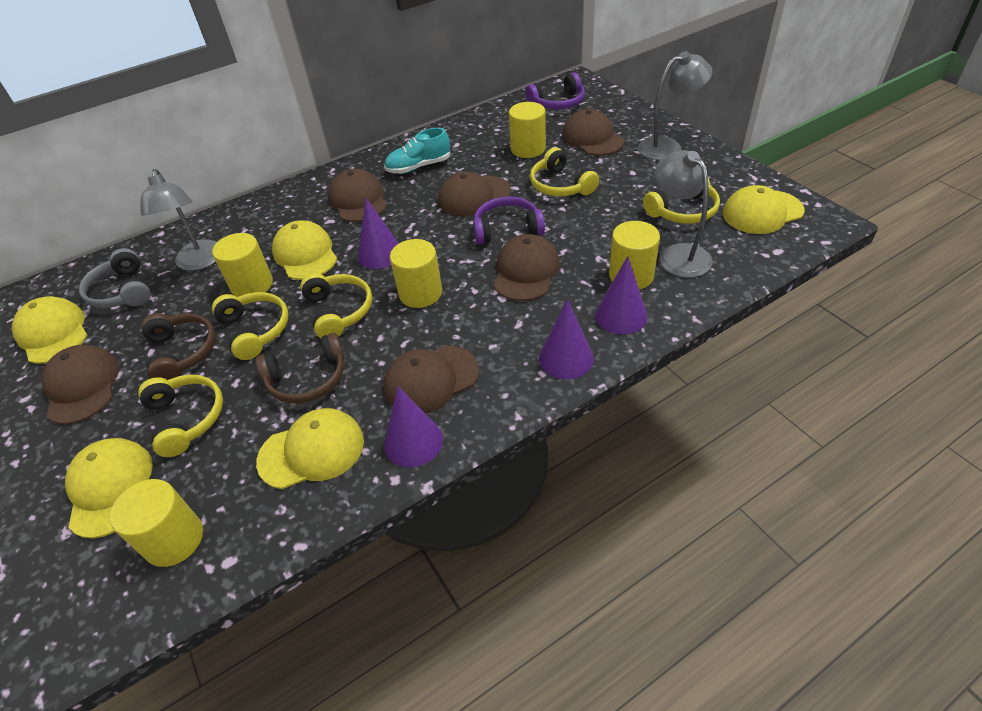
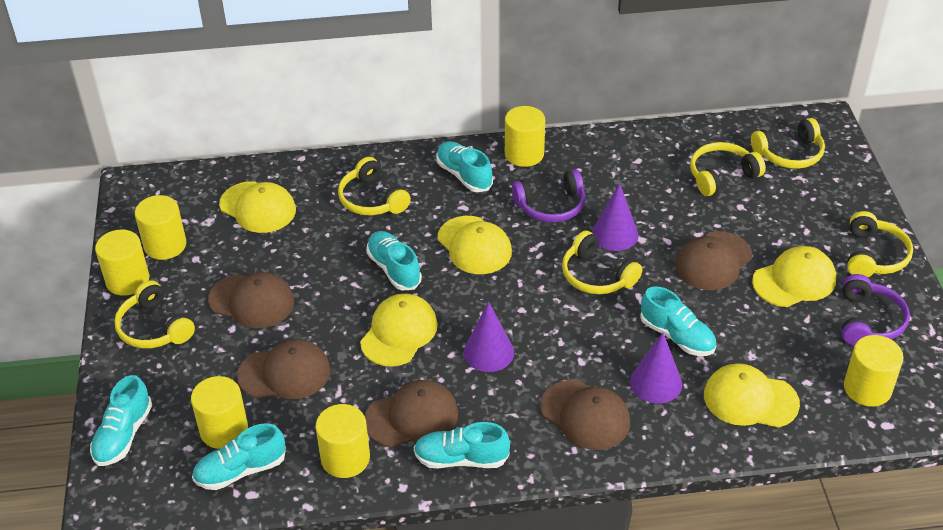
brown cap: 6 -> 5
brown headphones: 2 -> 0
grey headphones: 1 -> 0
grey lamp: 3 -> 0
purple cone: 4 -> 3
turquoise shoe: 1 -> 6
yellow cylinder: 5 -> 6
yellow headphones: 5 -> 6

